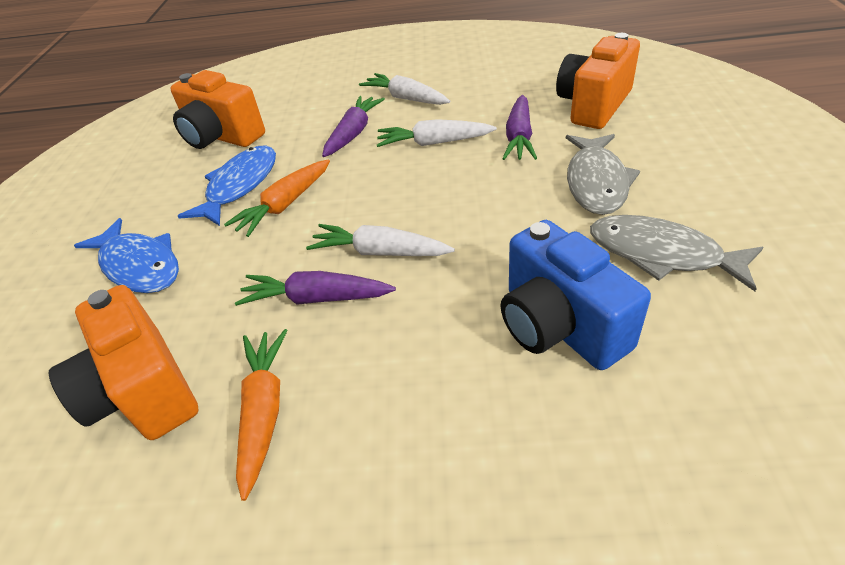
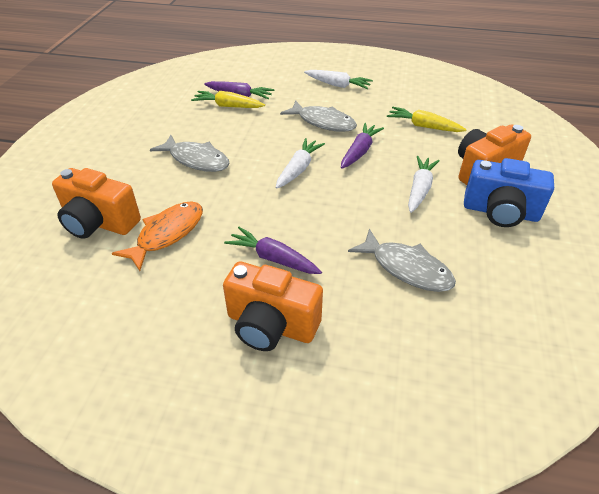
blue fish: 2 -> 0
grey fish: 2 -> 3
orange carrot: 2 -> 0
orange fish: 0 -> 1
yellow carrot: 0 -> 2

